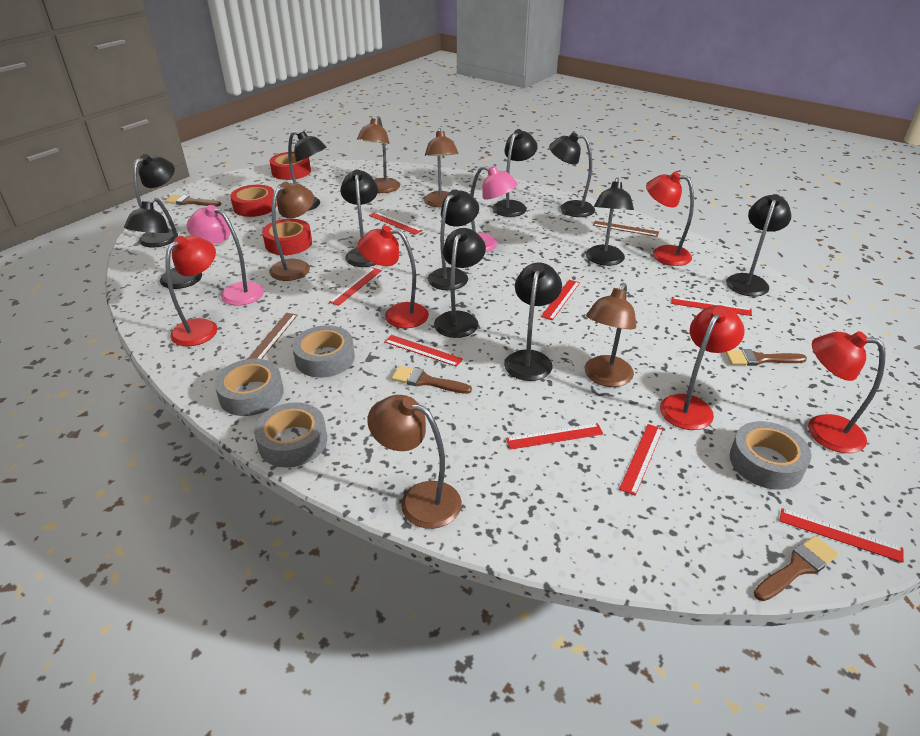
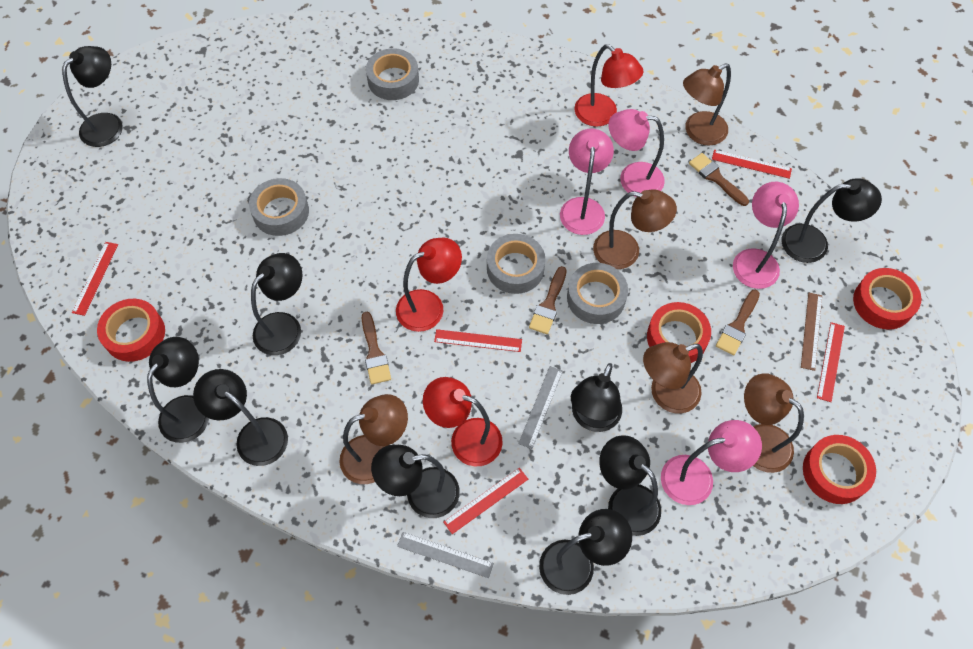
black lamp: 11 -> 9
brown ruler: 2 -> 1
grey ruler: 0 -> 2
pink lamp: 2 -> 4
red lamp: 5 -> 3
red ruler: 8 -> 5
red tape: 3 -> 4

